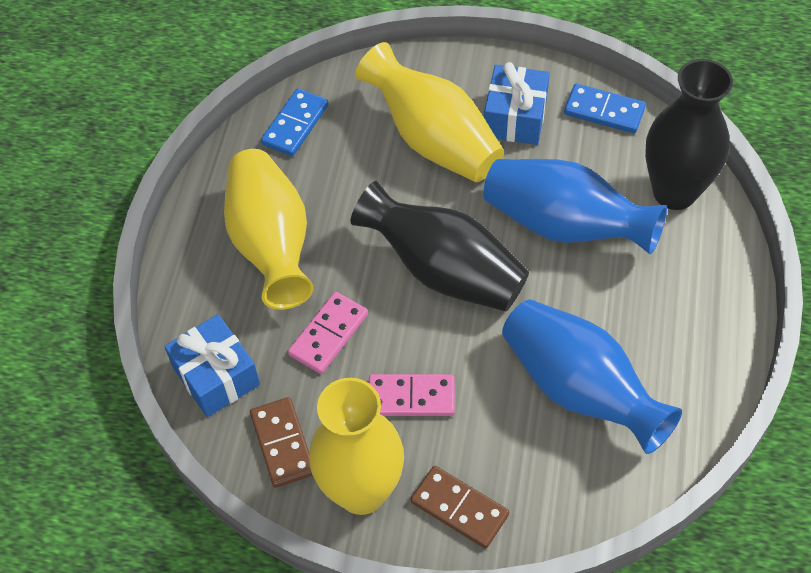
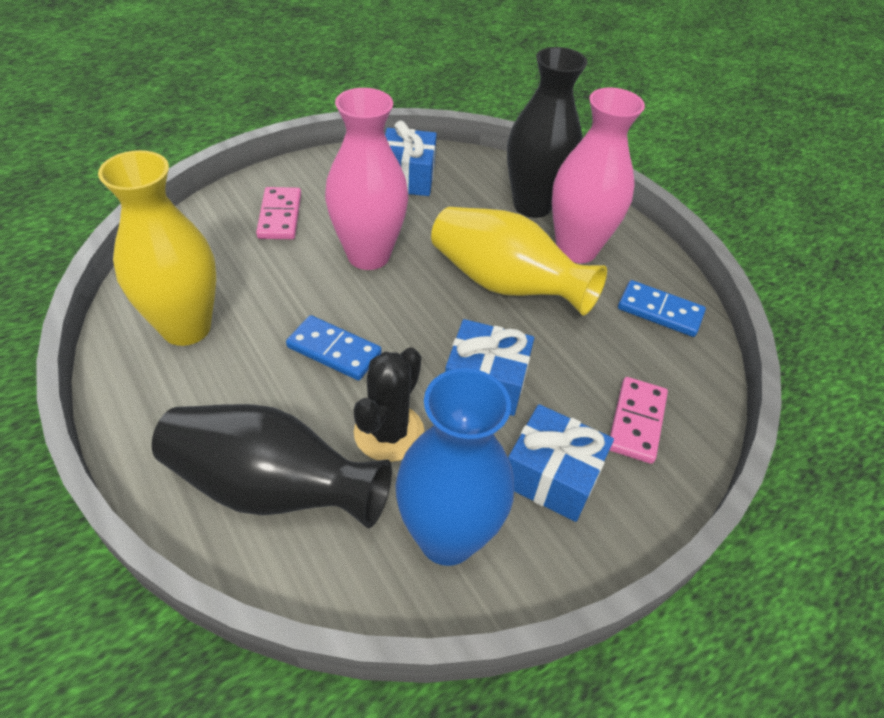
black cactus: 0 -> 1
blue gift: 2 -> 3
blue vase: 2 -> 1
brown domino: 2 -> 0
pink vase: 0 -> 2
yellow vase: 3 -> 2

